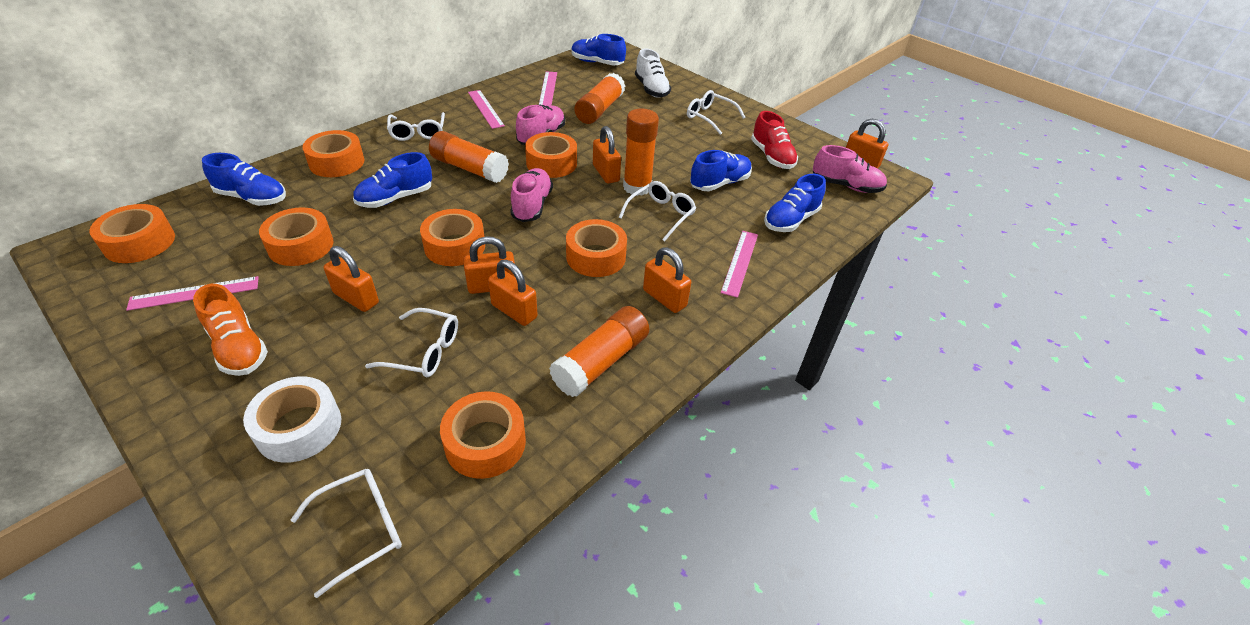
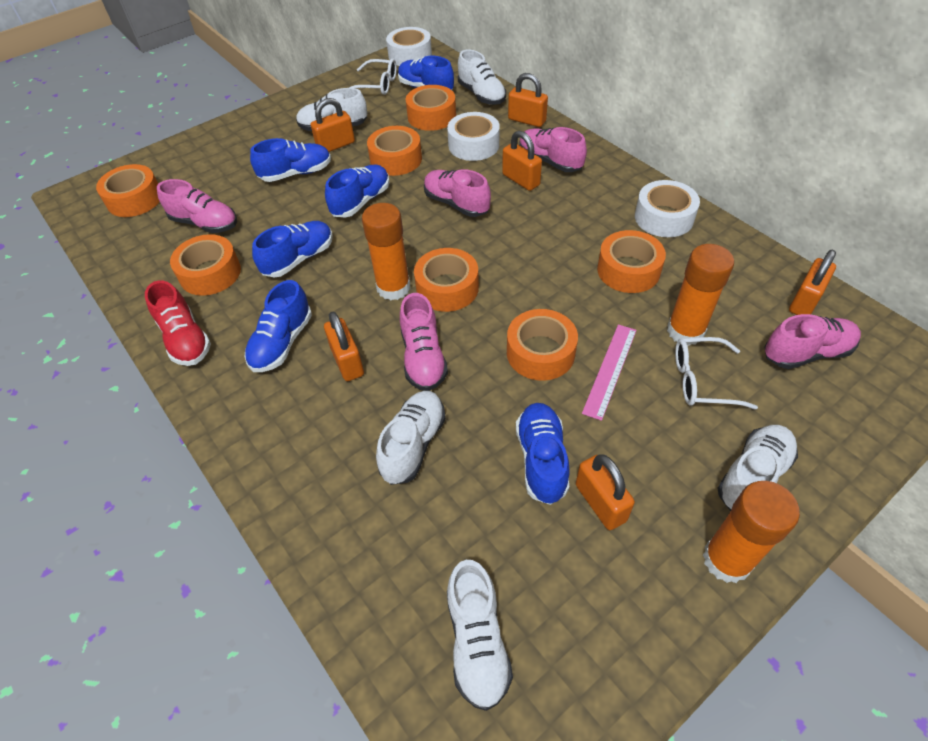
blue shoe: 5 -> 6
orange glue stick: 4 -> 3
orange shoe: 1 -> 0
pink ruler: 4 -> 1
pink shoe: 3 -> 5
white glasses: 5 -> 2
white shoe: 1 -> 5
white tape: 1 -> 3

